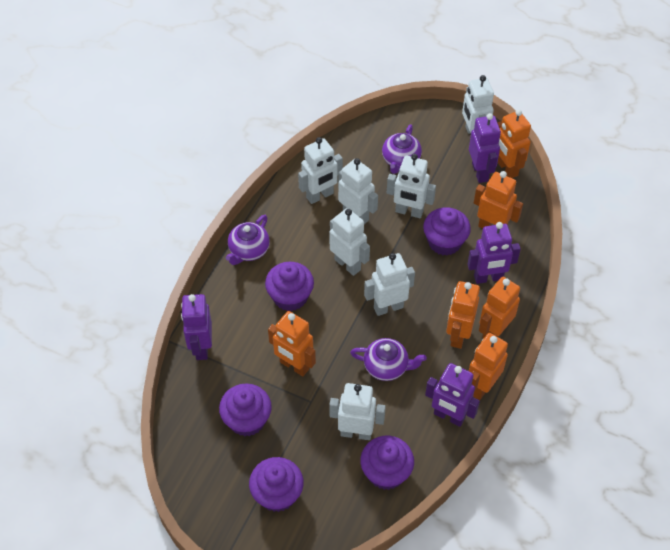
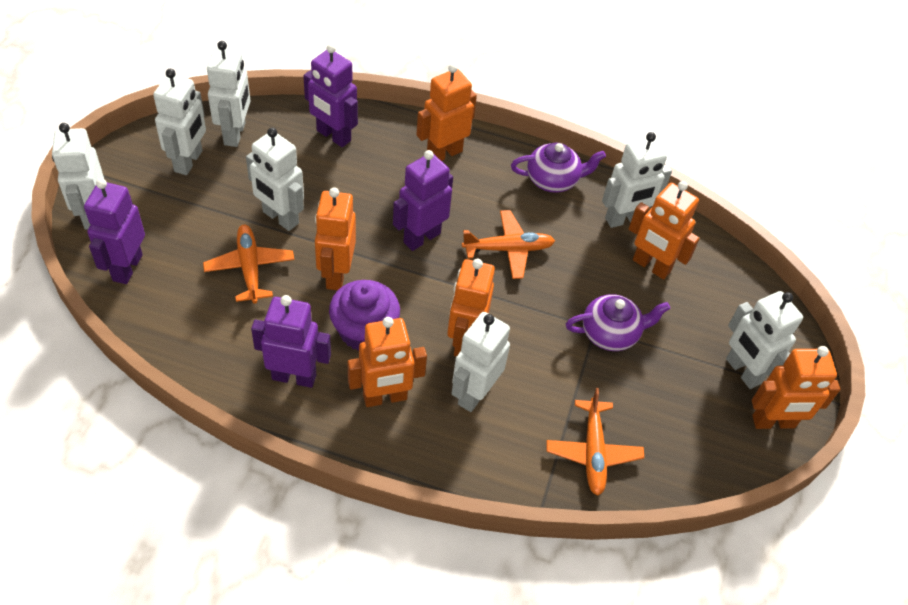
orange plane: 0 -> 3
purple cupcake: 5 -> 1
purple teapot: 3 -> 2

